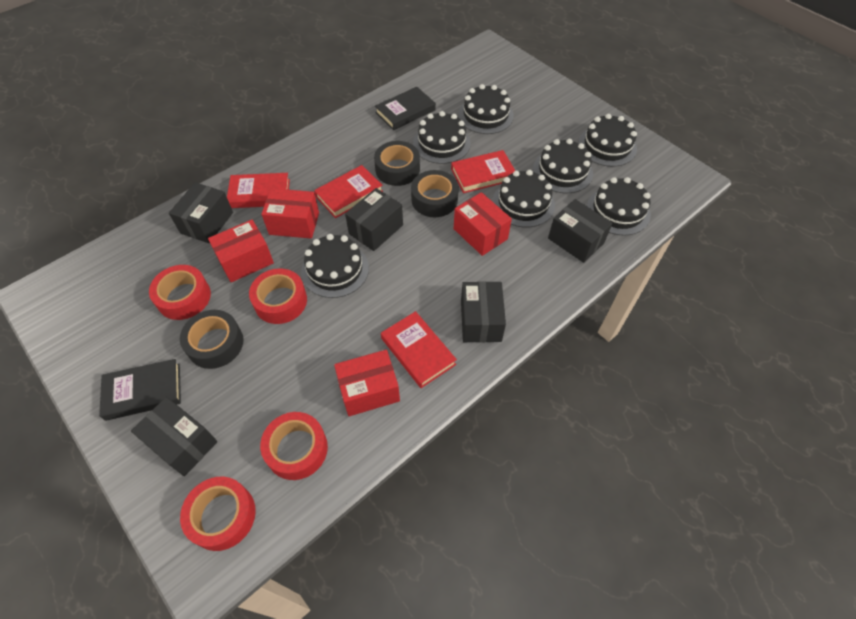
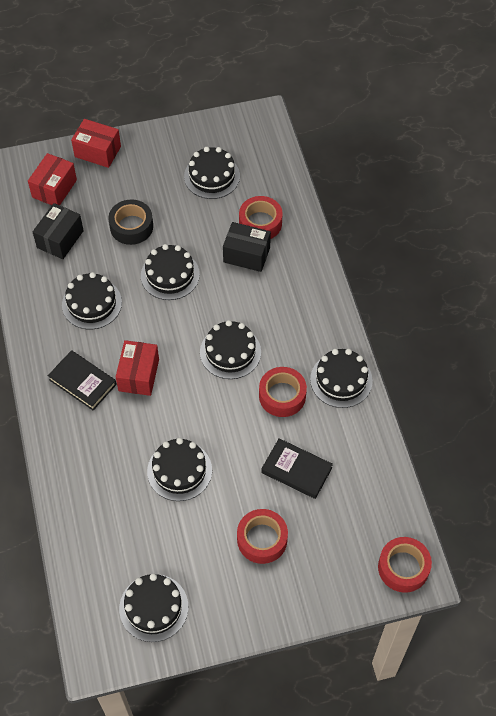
black box: 5 -> 2
black tape: 3 -> 1
red book: 4 -> 0
red box: 4 -> 3

